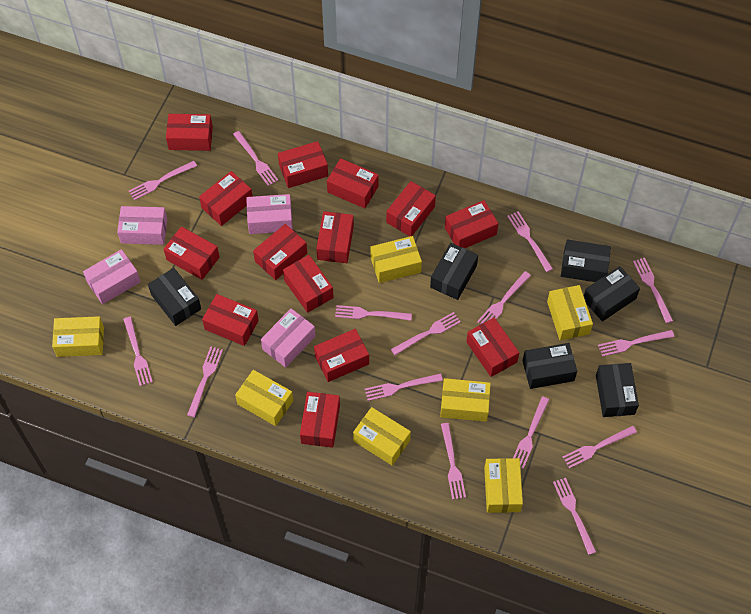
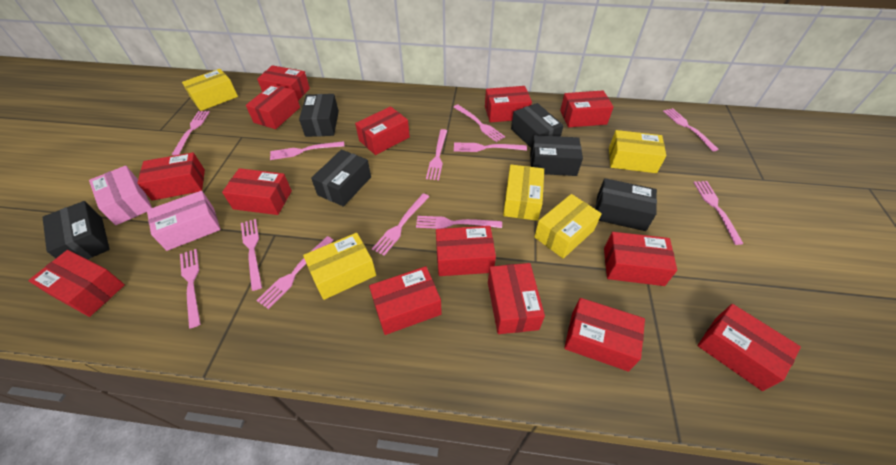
pink box: 4 -> 2
pink fork: 15 -> 12
yellow box: 7 -> 5

